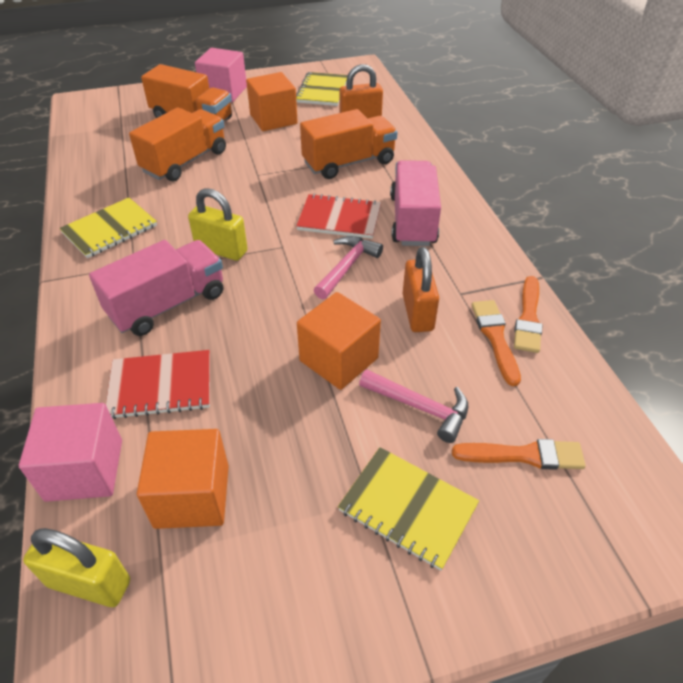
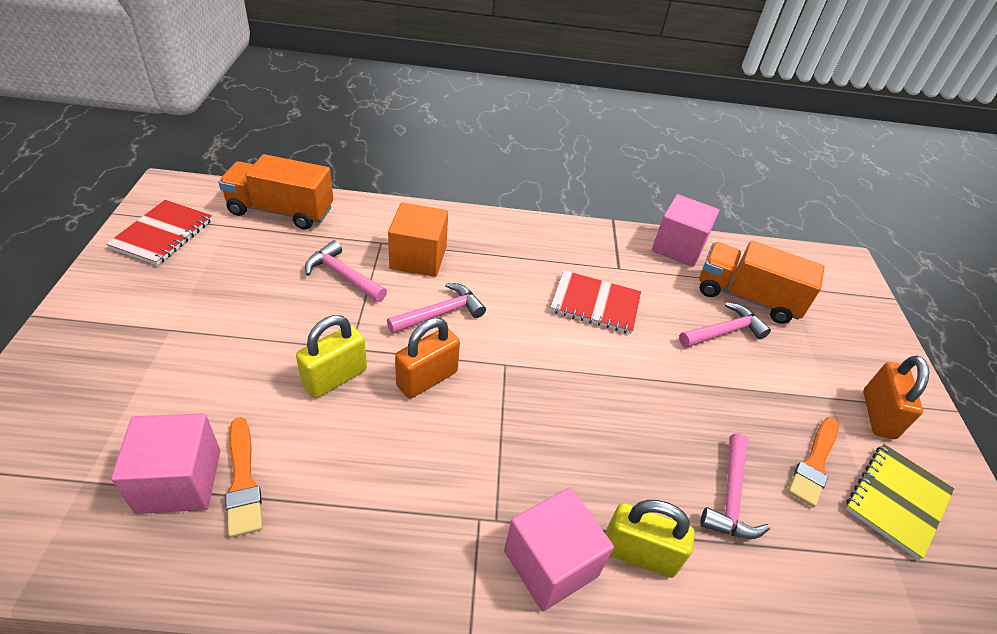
orange brush: 3 -> 2
orange cube: 3 -> 1
orange truck: 3 -> 2
pink cube: 2 -> 3
pink hammer: 2 -> 4
pink truck: 2 -> 0
yellow notebook: 3 -> 1

